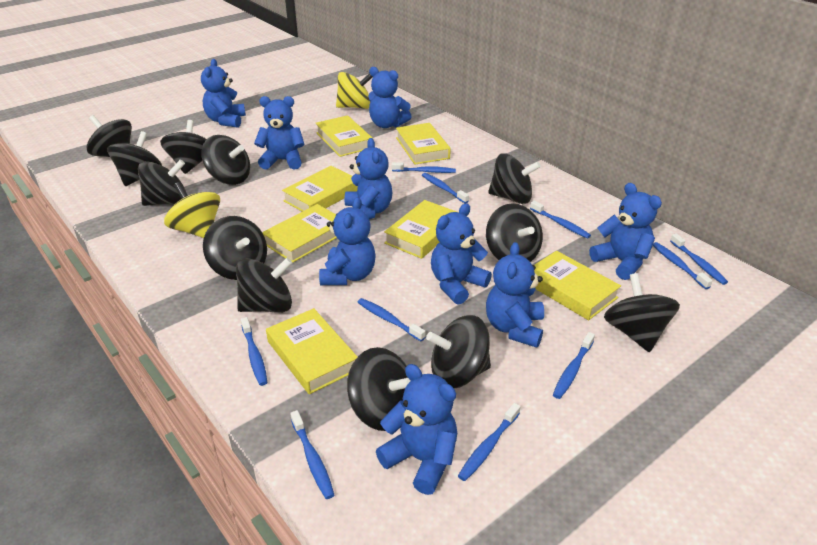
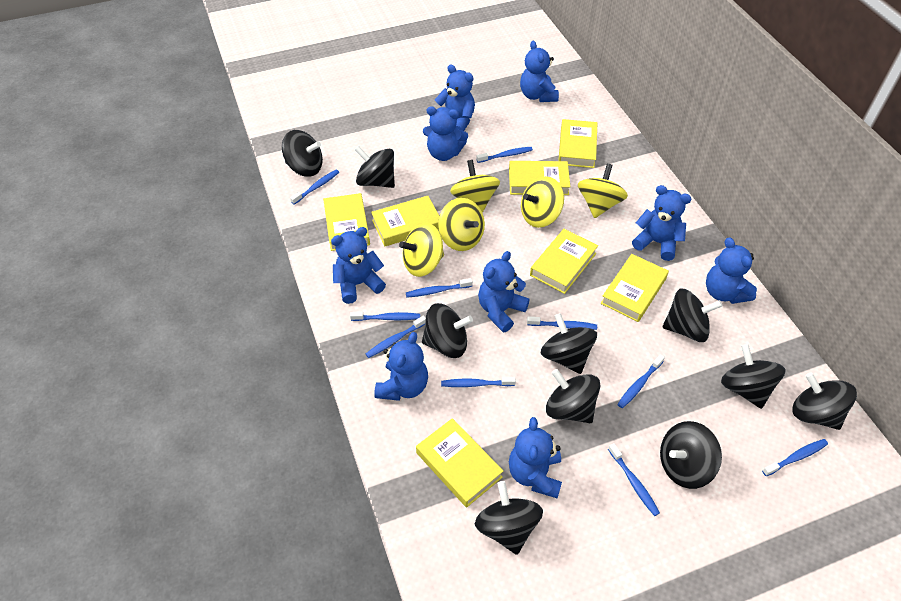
black spinning top: 12 -> 10
yellow spinning top: 2 -> 5

